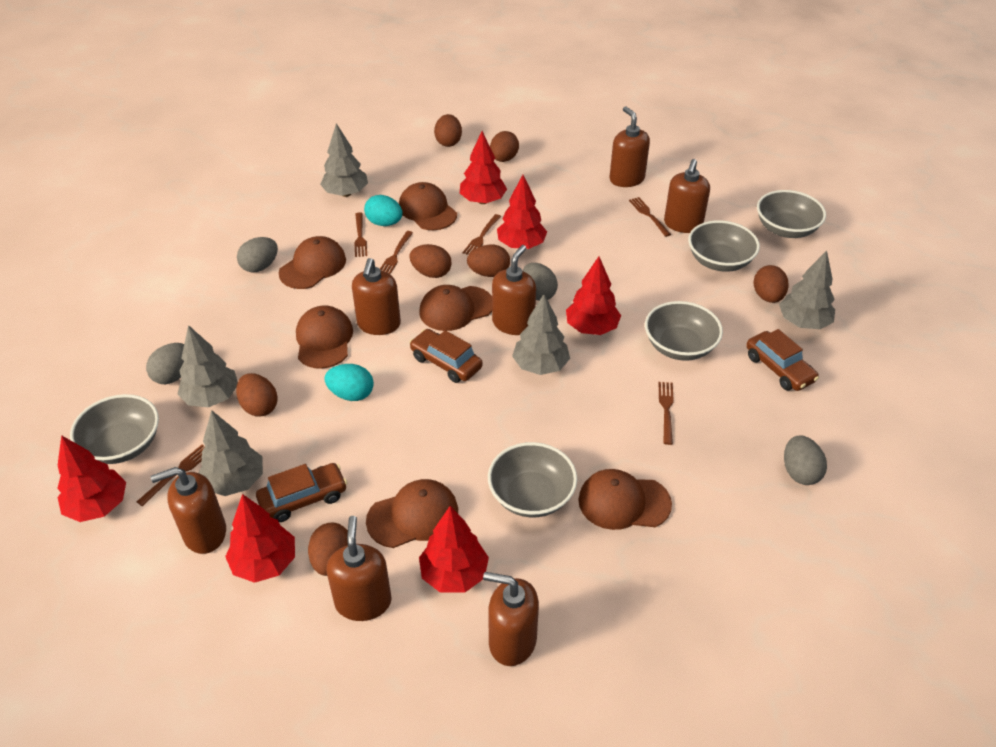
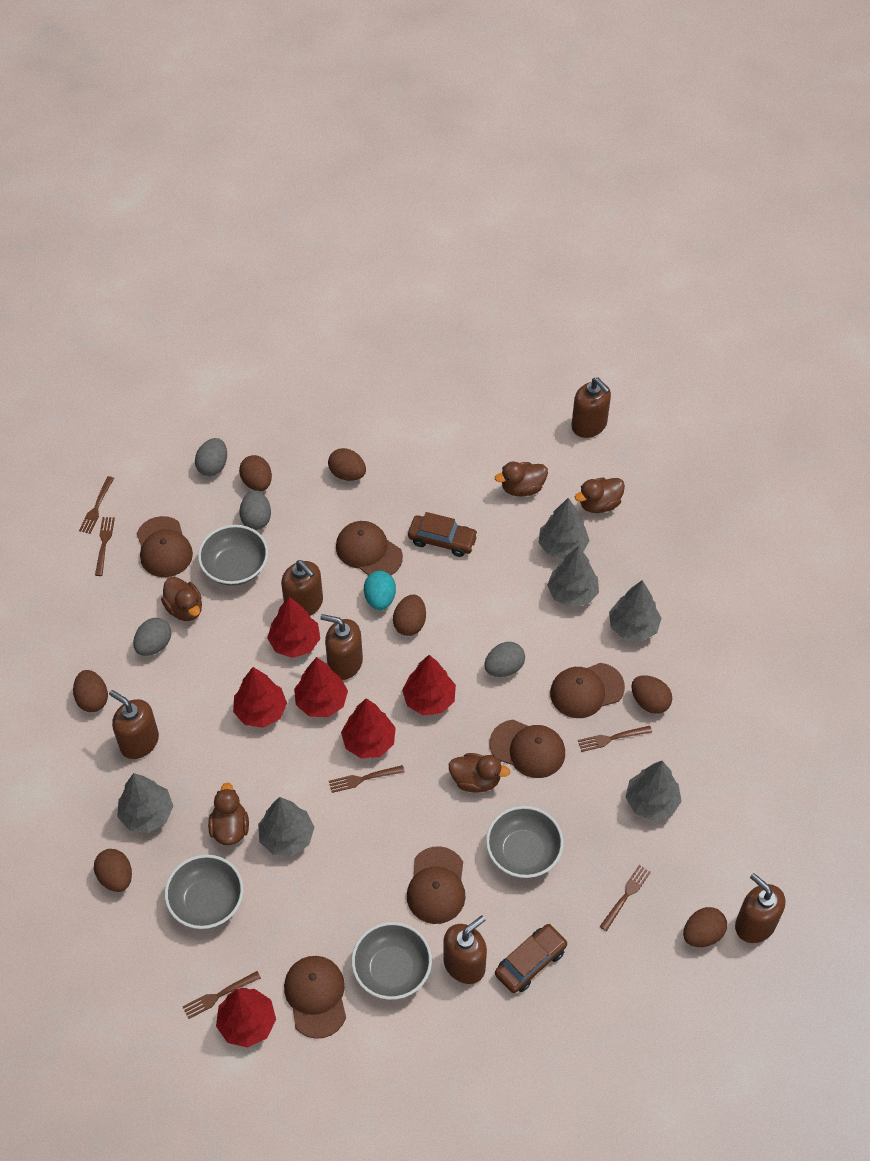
brown car: 3 -> 2
brown duck: 0 -> 5
brown soap dispenser: 7 -> 6
grey bowl: 5 -> 4
grey tree: 5 -> 6
turquoise egg: 2 -> 1

